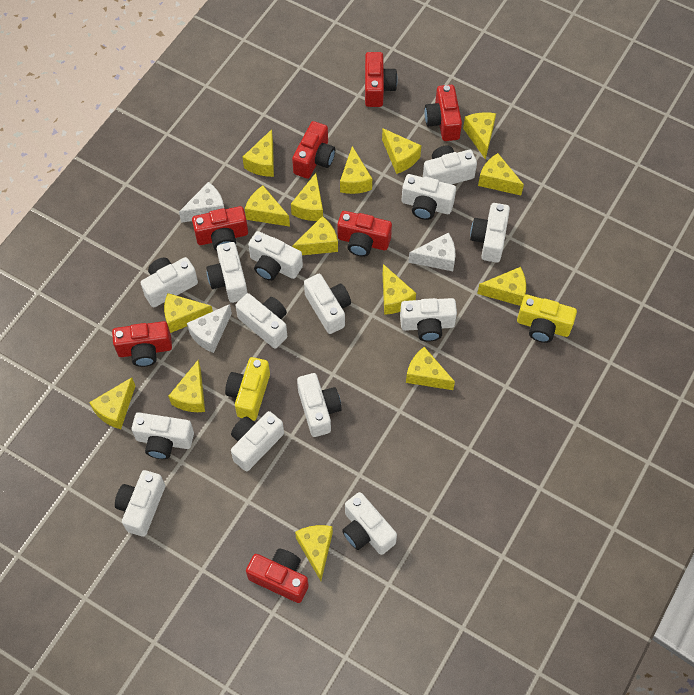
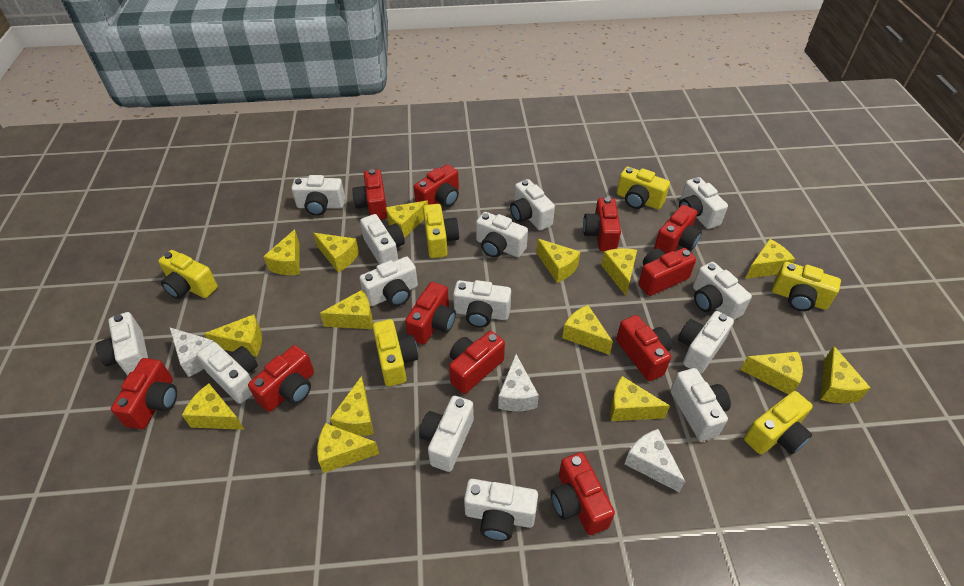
red camera: 7 -> 11
yellow camera: 2 -> 6

